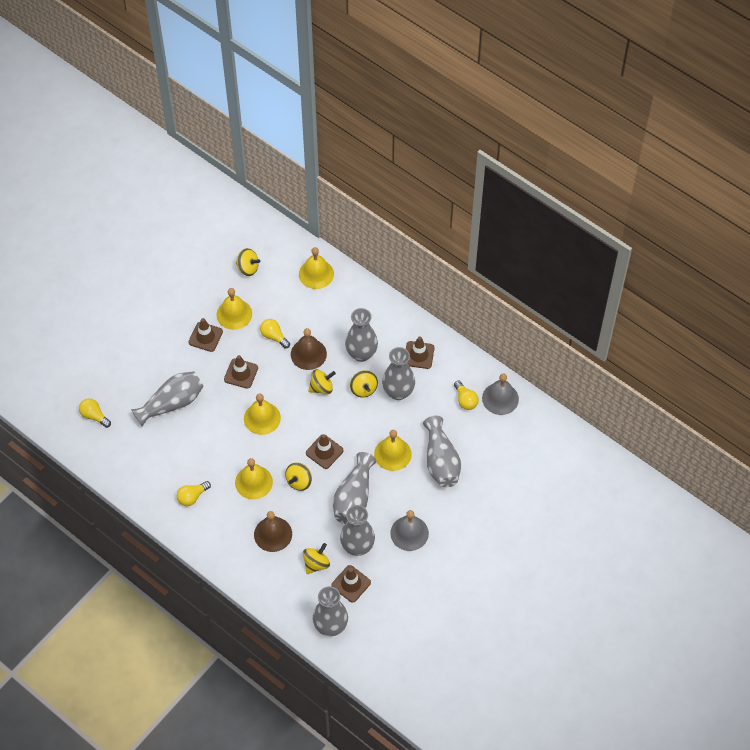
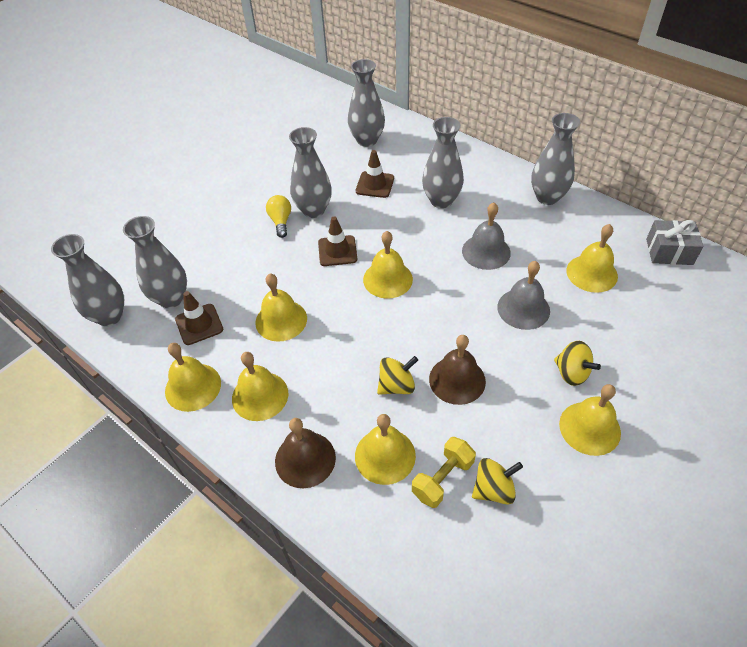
brown traffic cone: 5 -> 3
grey gift: 0 -> 1
grey vase: 7 -> 6
yellow bell: 5 -> 7
yellow dumbbell: 0 -> 1
yellow light bulb: 4 -> 1
yellow spinning top: 5 -> 3

